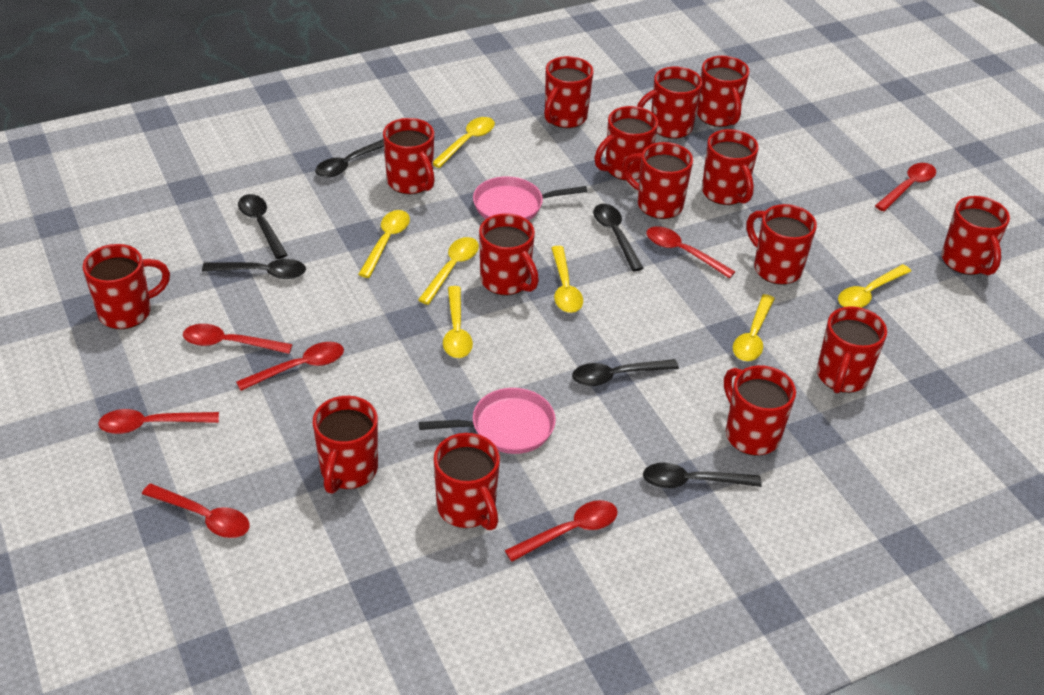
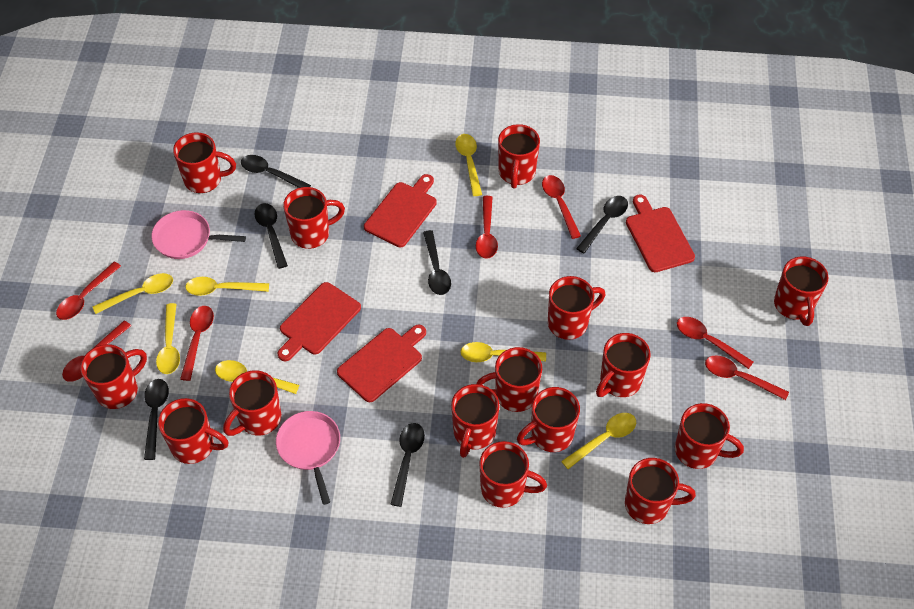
red cutting board: 0 -> 4

